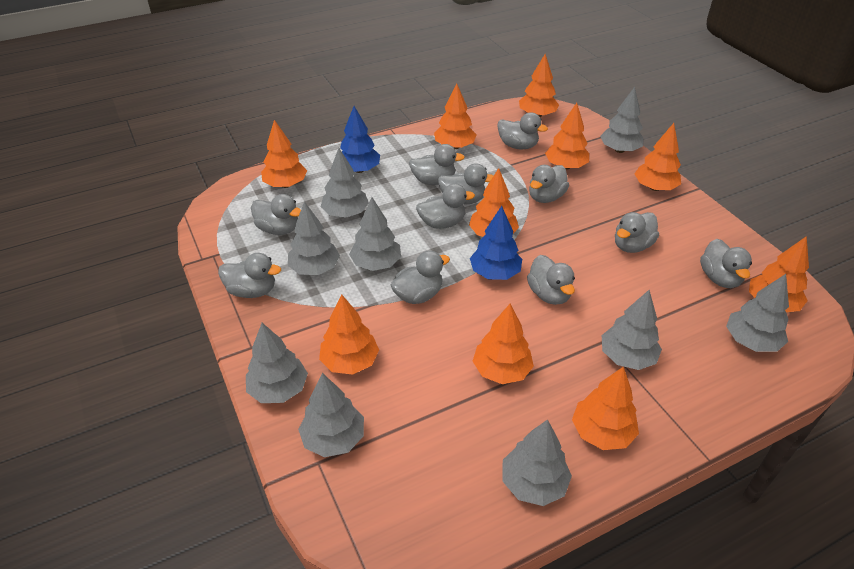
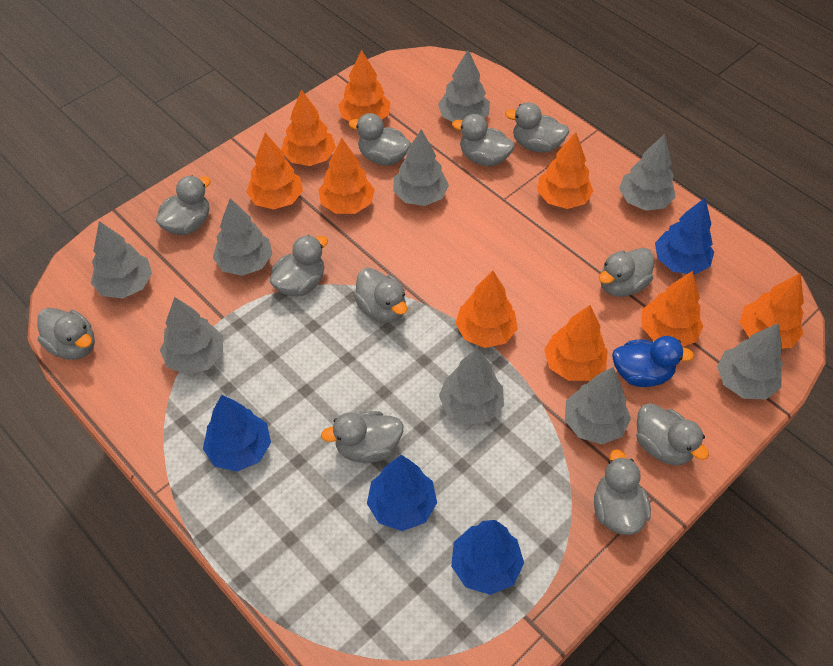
blue duck: 0 -> 1
blue tree: 2 -> 4
orange tree: 10 -> 9

